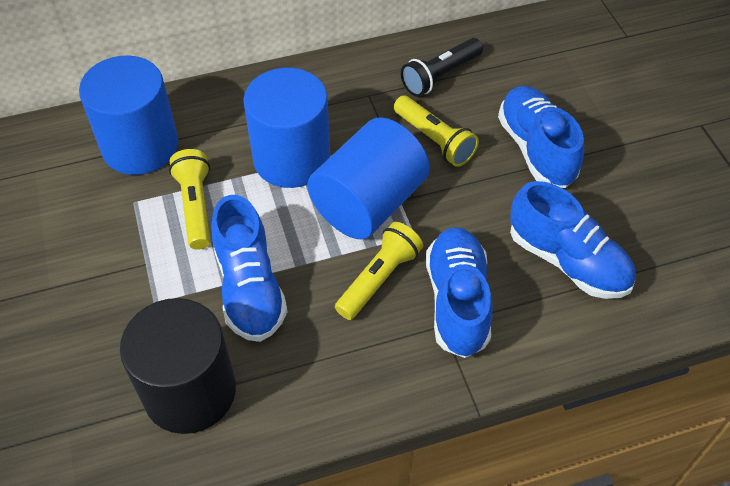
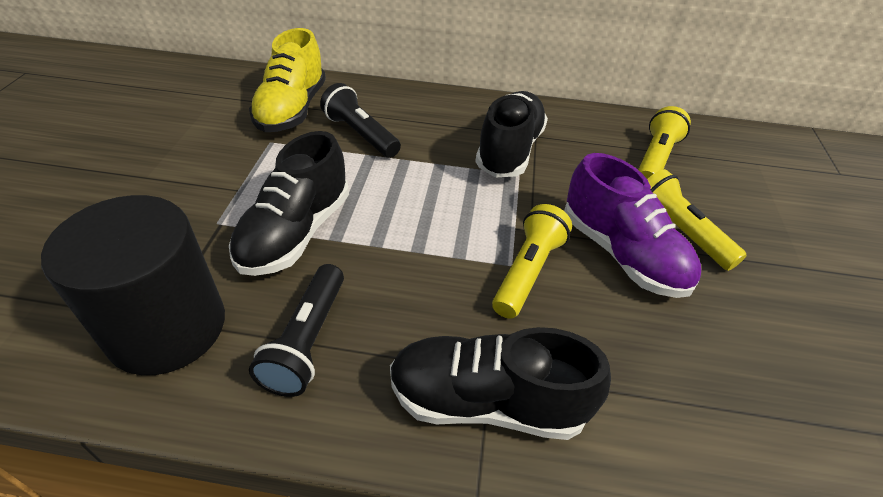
black flashlight: 1 -> 2
black shoe: 0 -> 3
blue cylinder: 3 -> 0
blue shoe: 4 -> 0
purple shoe: 0 -> 1
yellow shoe: 0 -> 1

